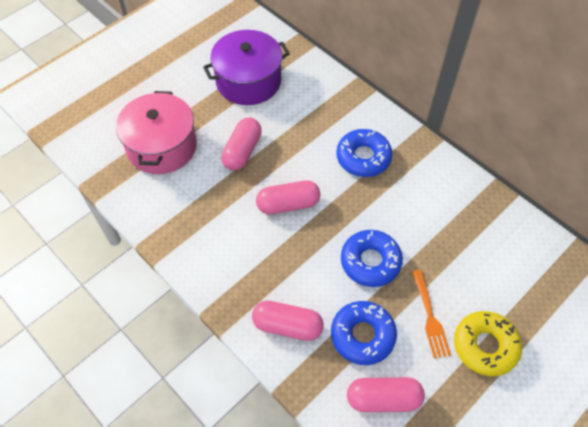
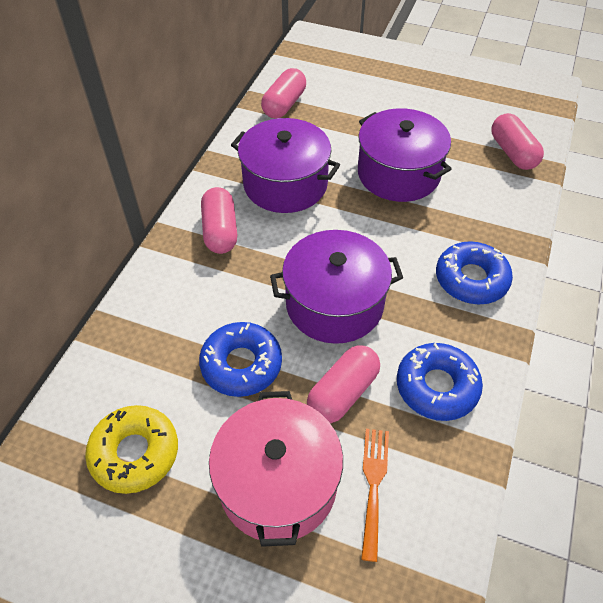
purple pot: 1 -> 3

